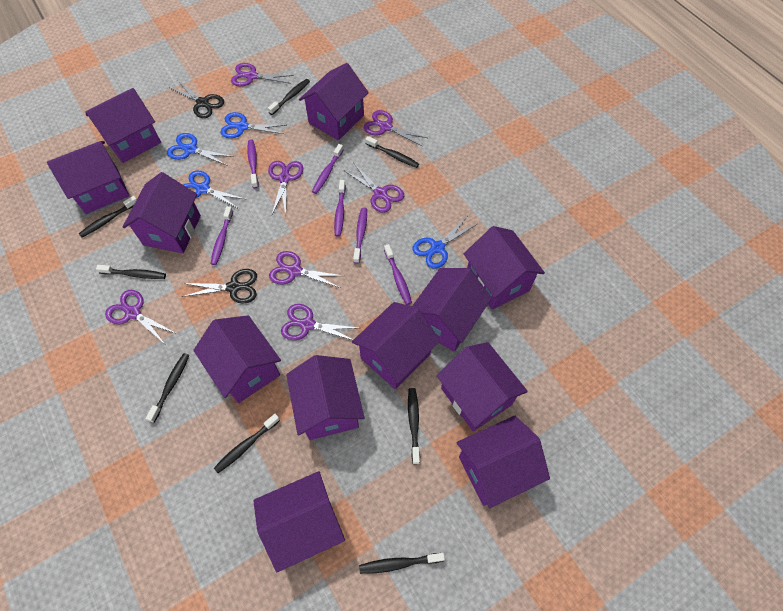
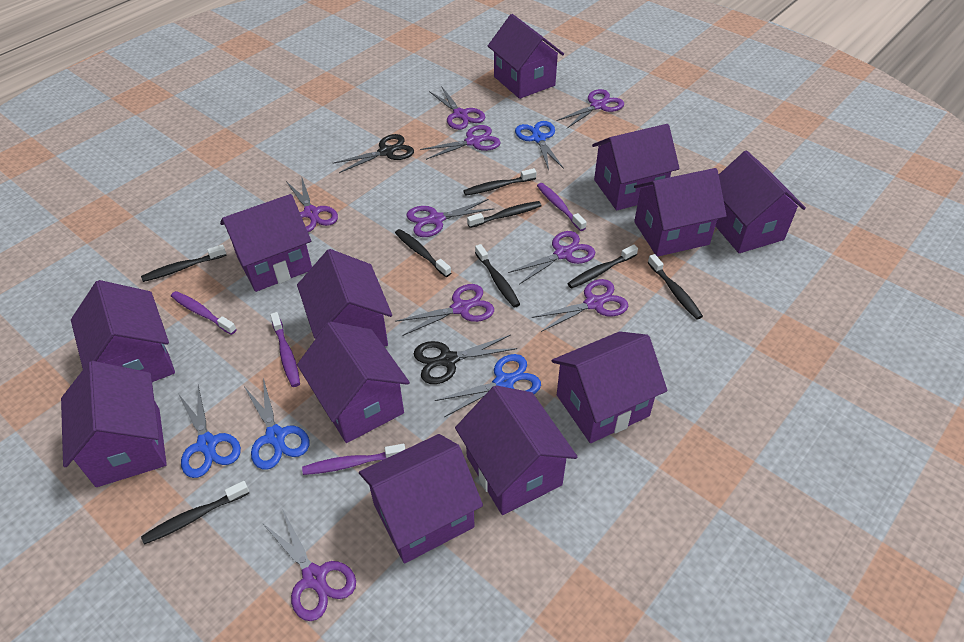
purple scissors: 7 -> 9
purple toothbrush: 6 -> 4

